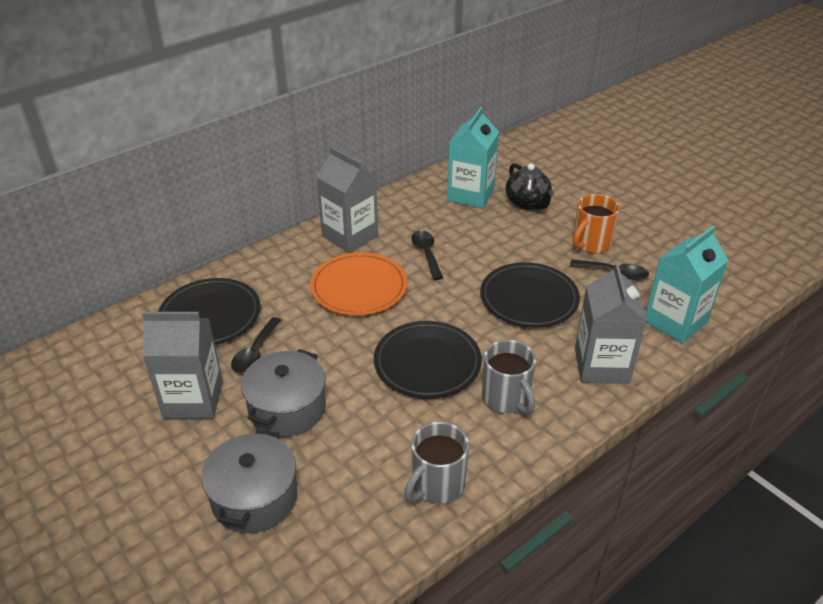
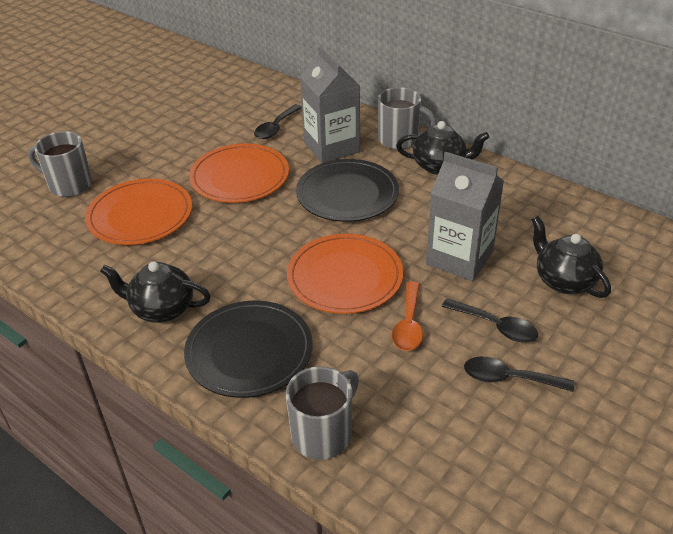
black plate: 3 -> 2
black teapot: 1 -> 3
grey carton: 3 -> 2
grey mug: 2 -> 3
grey pot: 2 -> 0
orange mug: 1 -> 0
orange plate: 1 -> 3
orange spoon: 0 -> 1
turquoise carton: 2 -> 0

